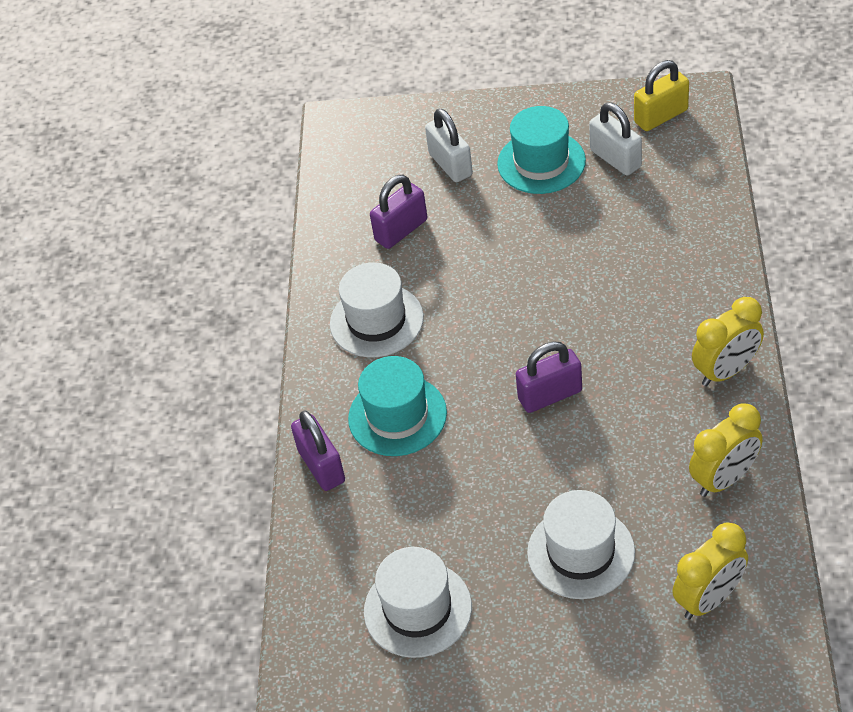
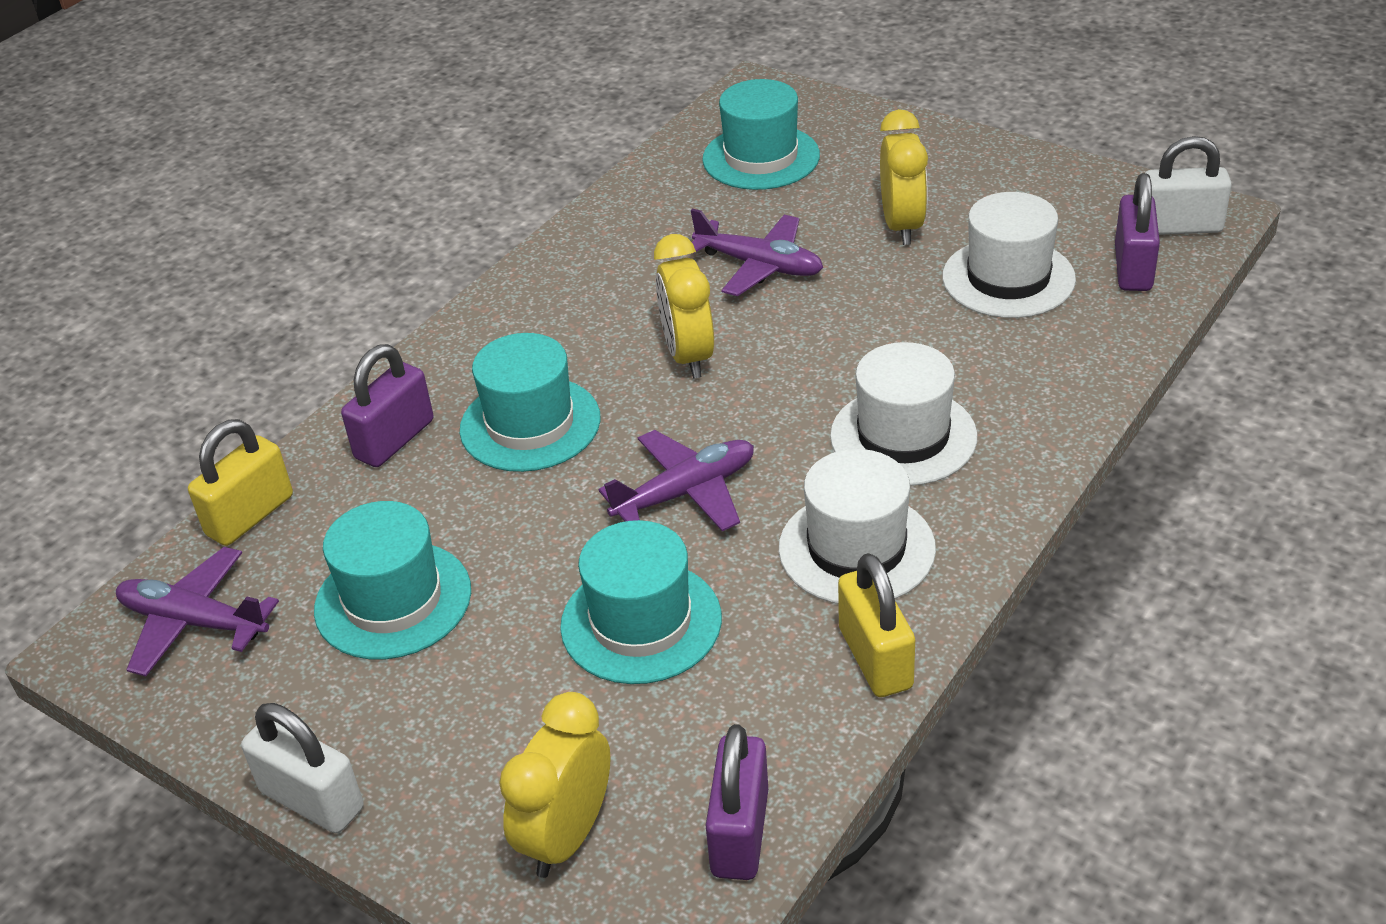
purple plane: 0 -> 3
turquoise hat: 2 -> 4
yellow padlock: 1 -> 2

